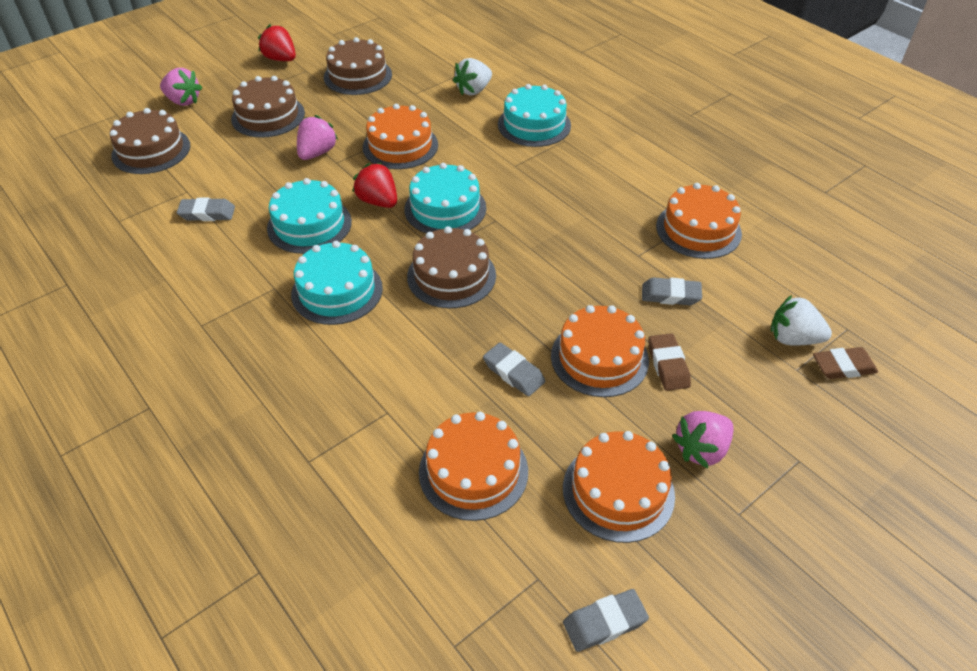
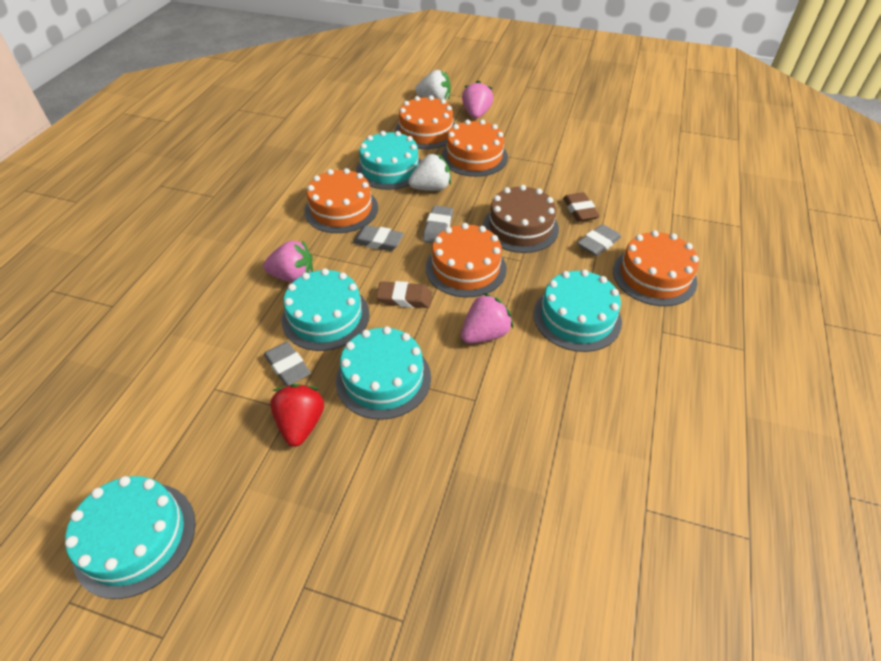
brown cake: 4 -> 1
red strawberry: 2 -> 1
turquoise cake: 4 -> 5

